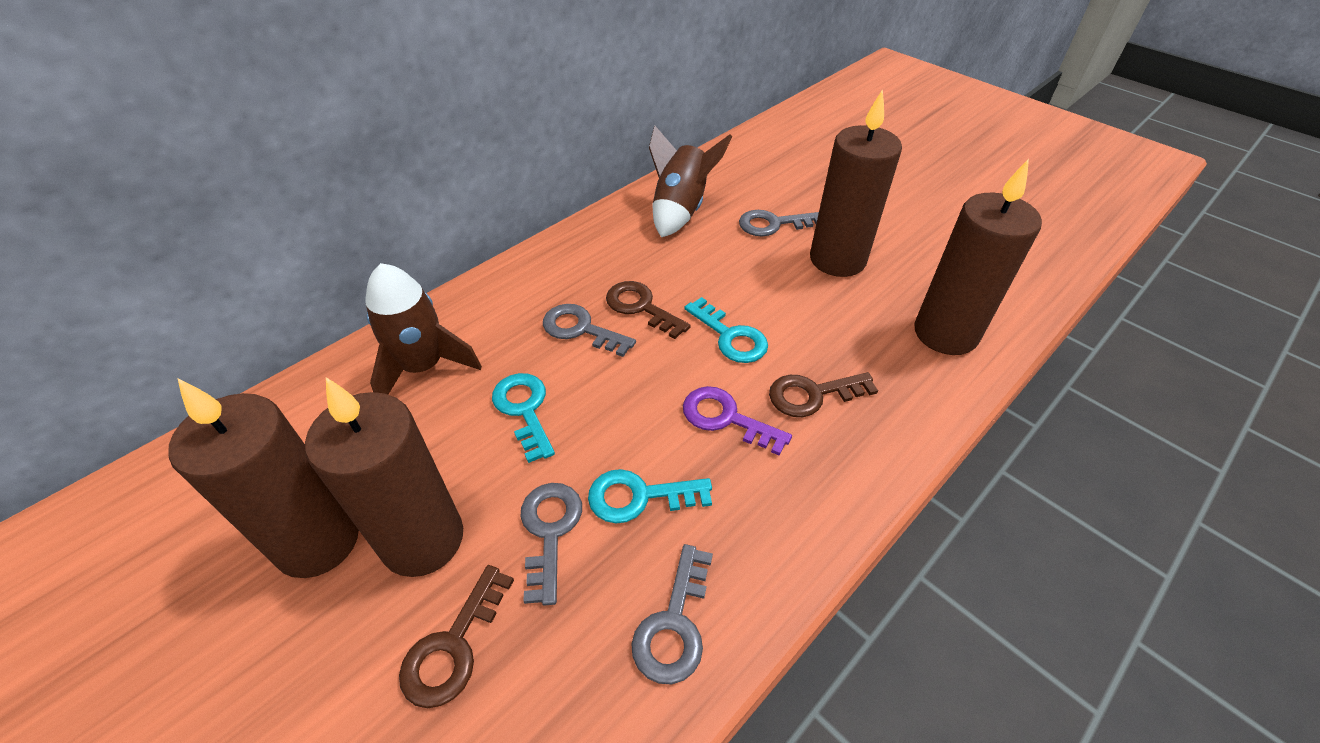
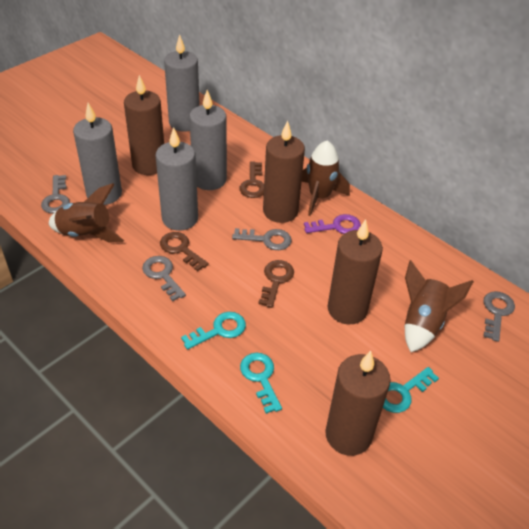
brown rocket: 2 -> 3
grey candle: 0 -> 4

